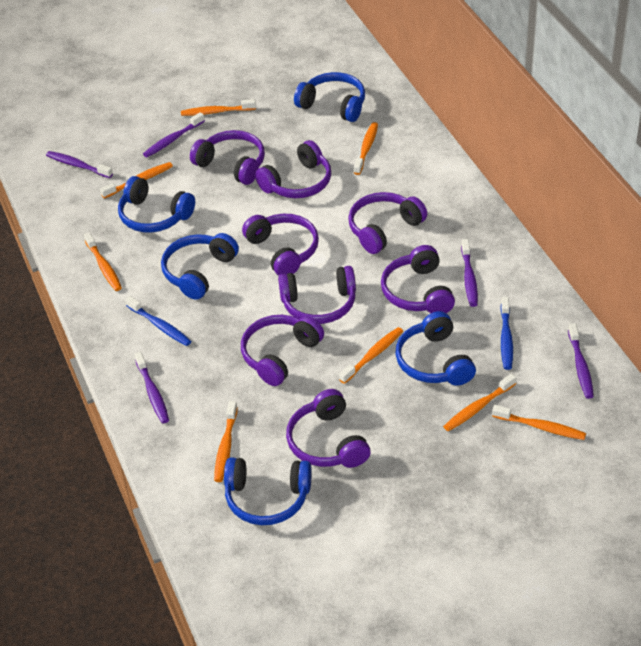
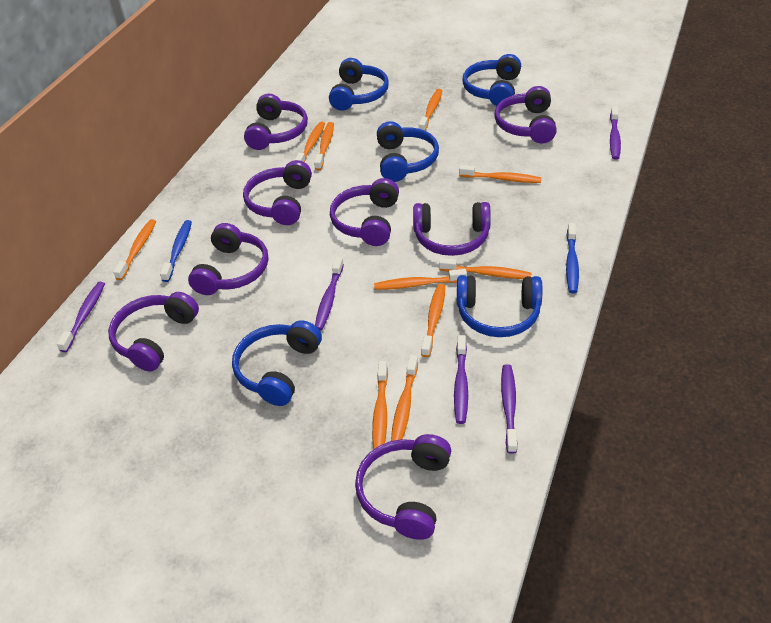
orange toothbrush: 8 -> 10

